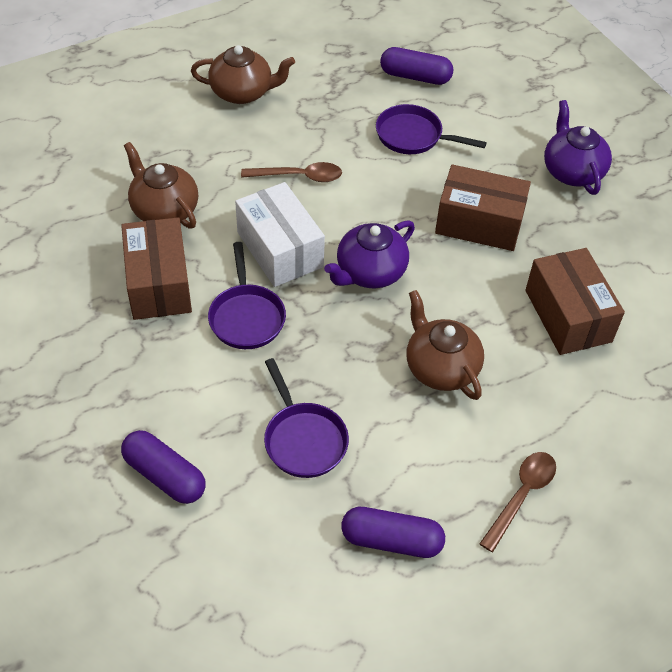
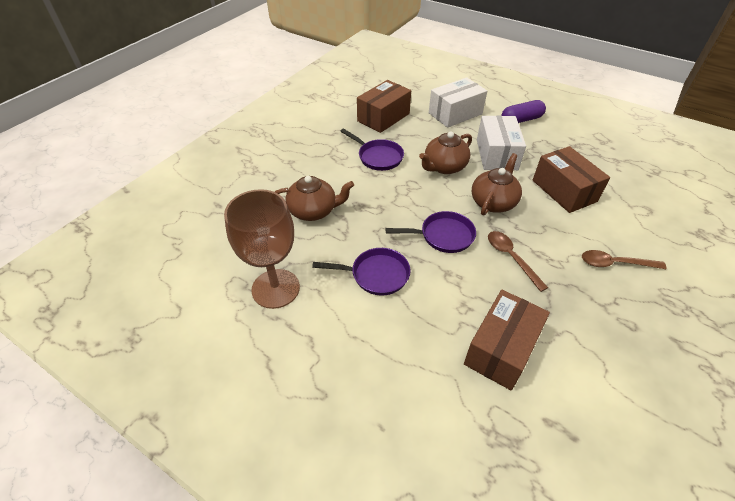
brown goblet: 0 -> 1
purple capsule: 3 -> 1
purple teapot: 2 -> 0
white box: 1 -> 2

